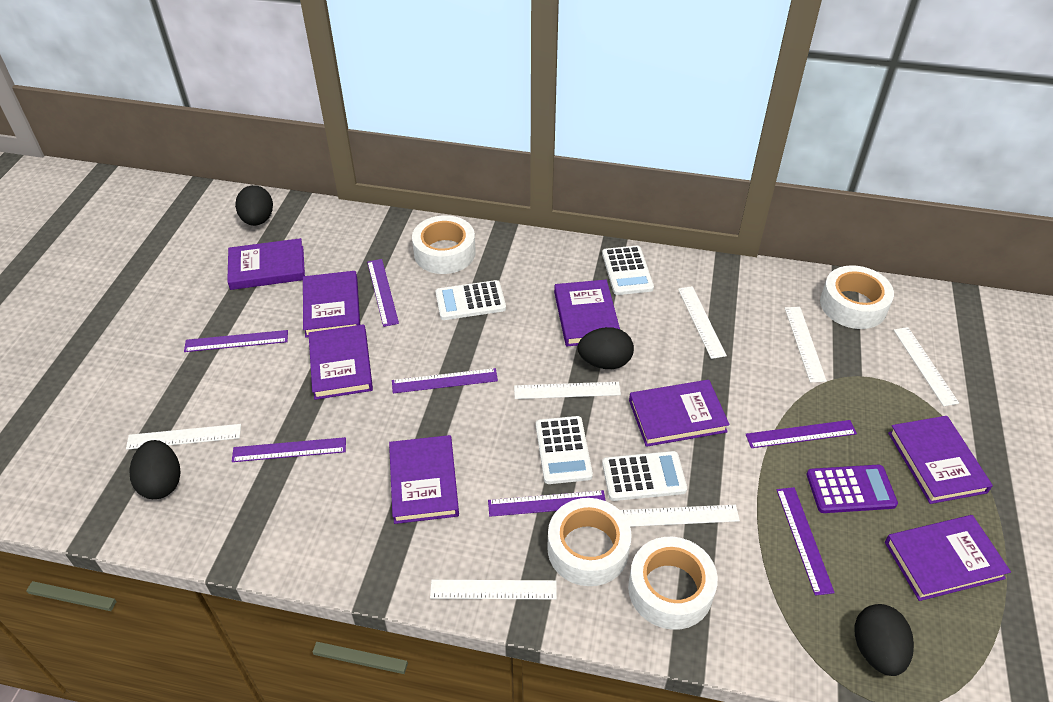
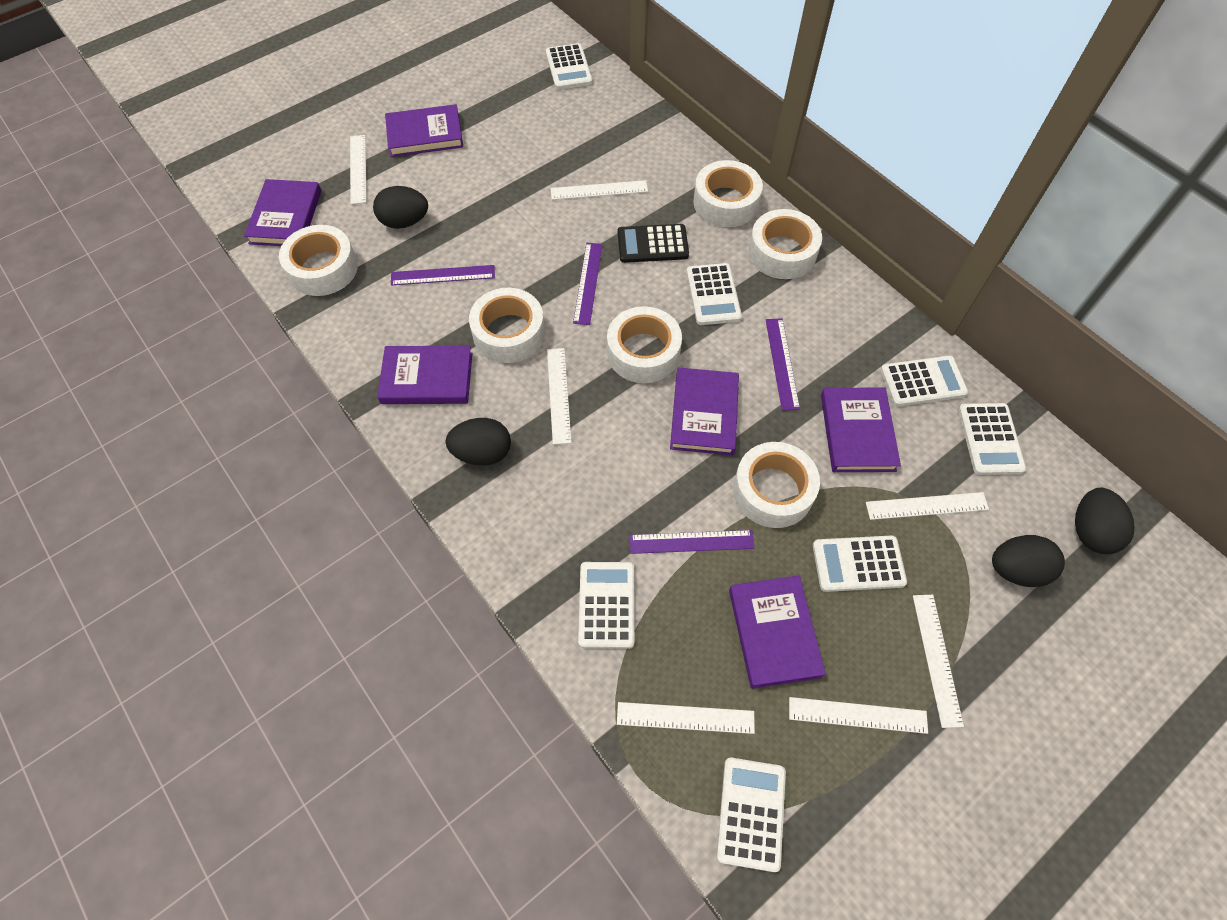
black calculator: 0 -> 1
purple book: 8 -> 6
purple calculator: 1 -> 0
purple ruler: 7 -> 4
white calculator: 4 -> 7
white tape: 4 -> 6

